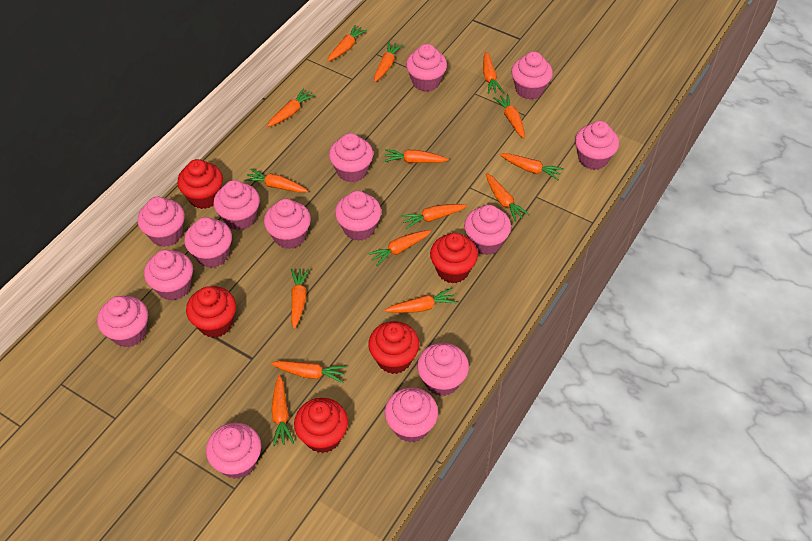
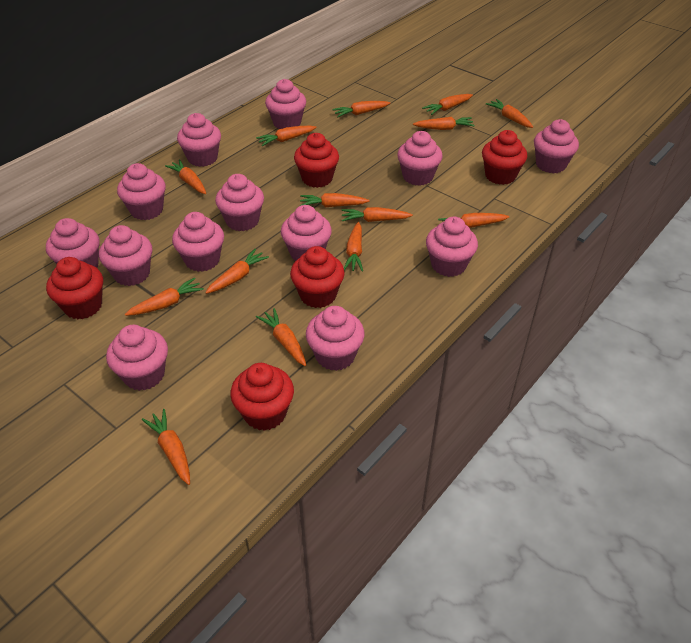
orange carrot: 15 -> 14
pink cupcake: 15 -> 13

